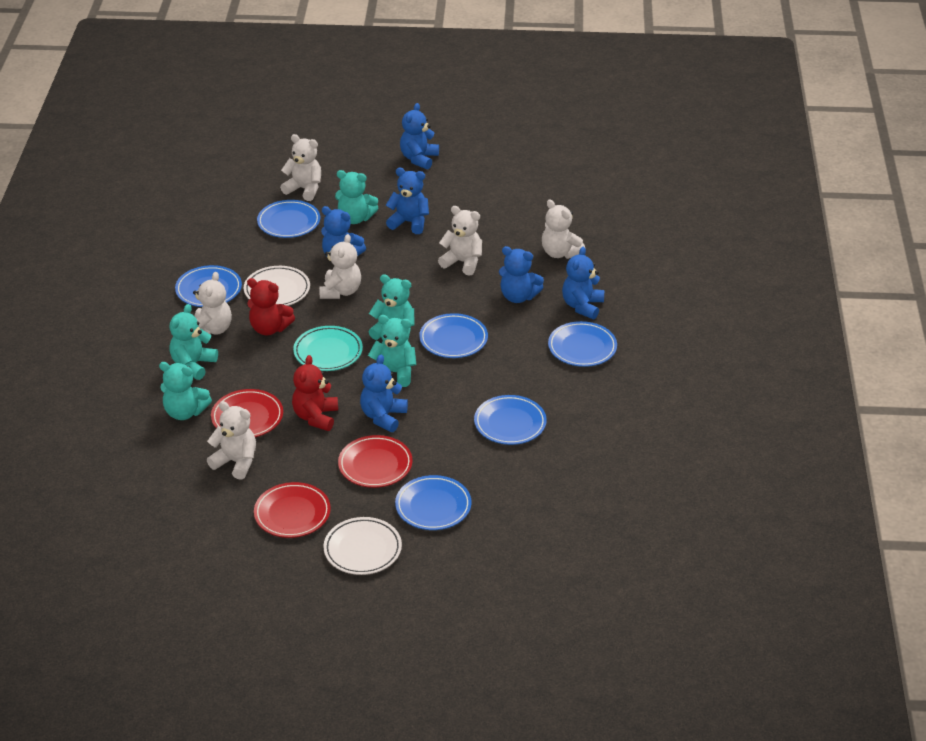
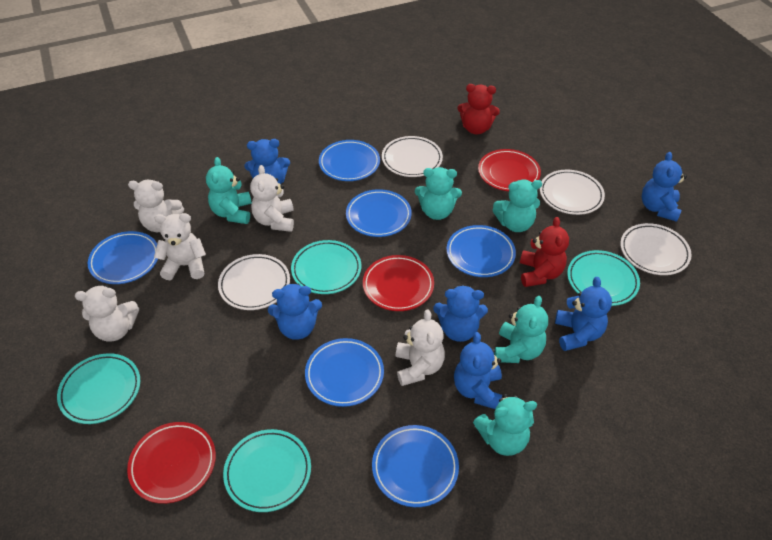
turquoise plate: 1 -> 4
white plate: 2 -> 4
white teddy bear: 6 -> 5

